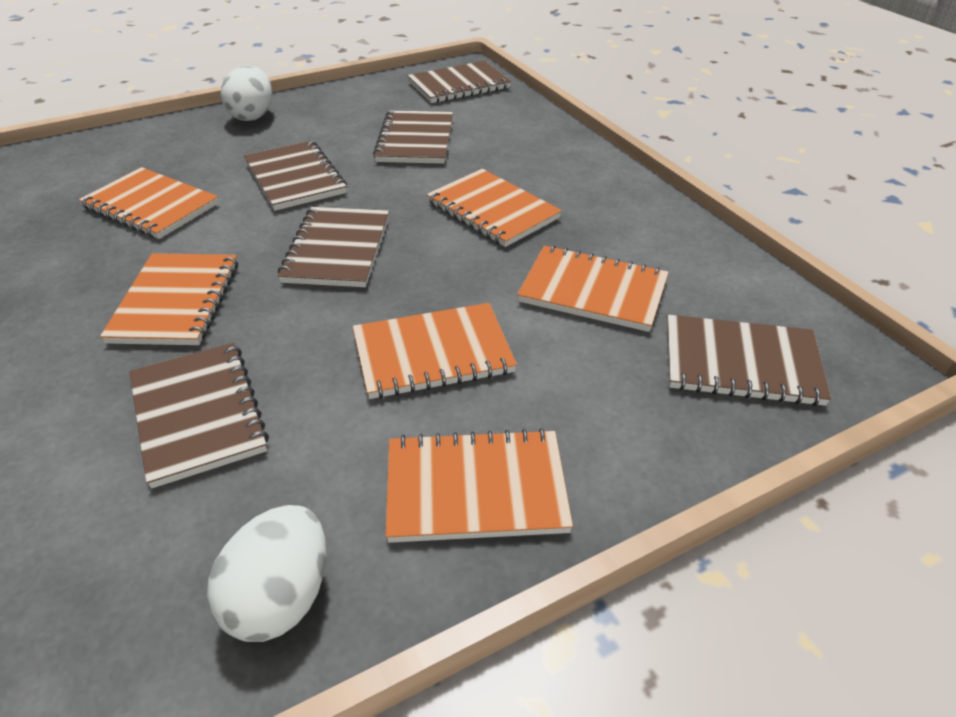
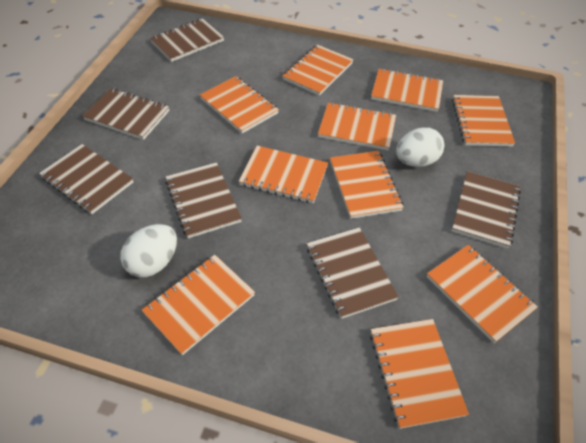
orange notebook: 6 -> 10

